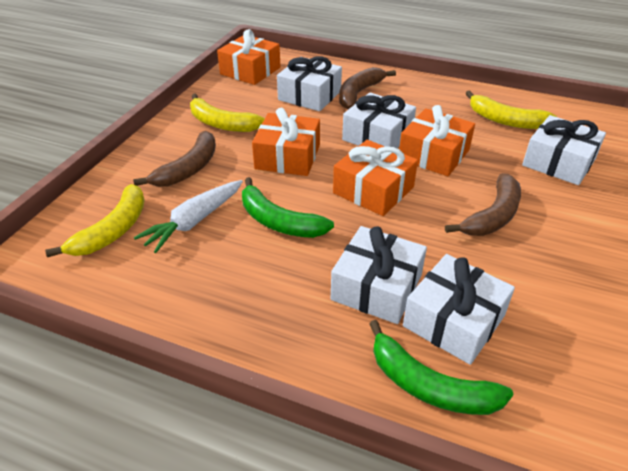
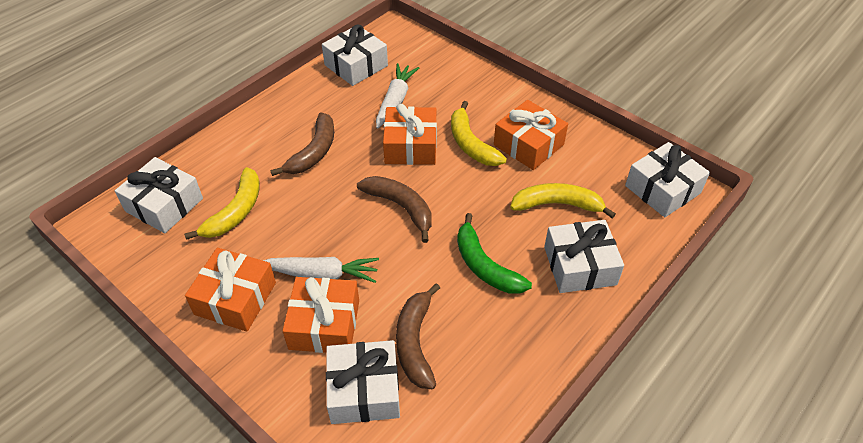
green banana: 2 -> 1
white carrot: 1 -> 2

